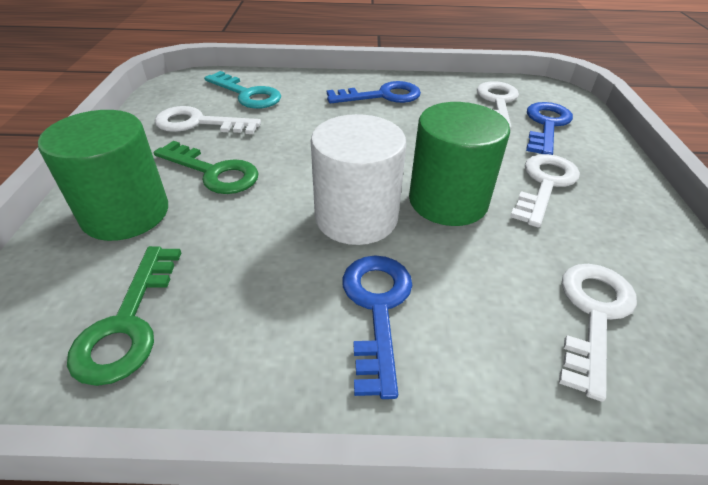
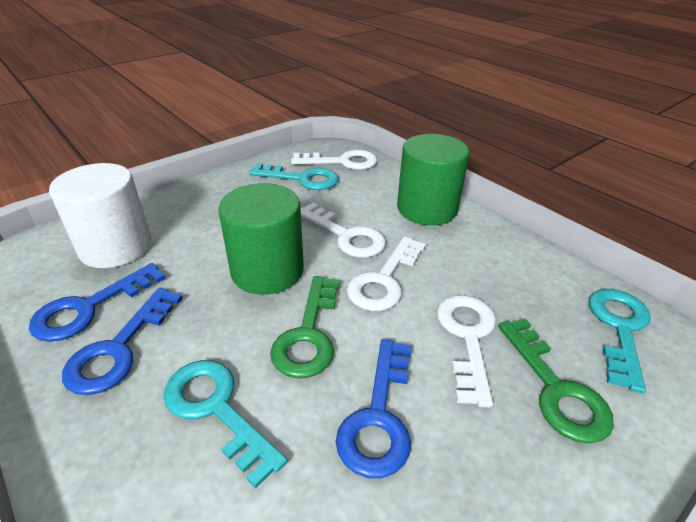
turquoise key: 1 -> 3

